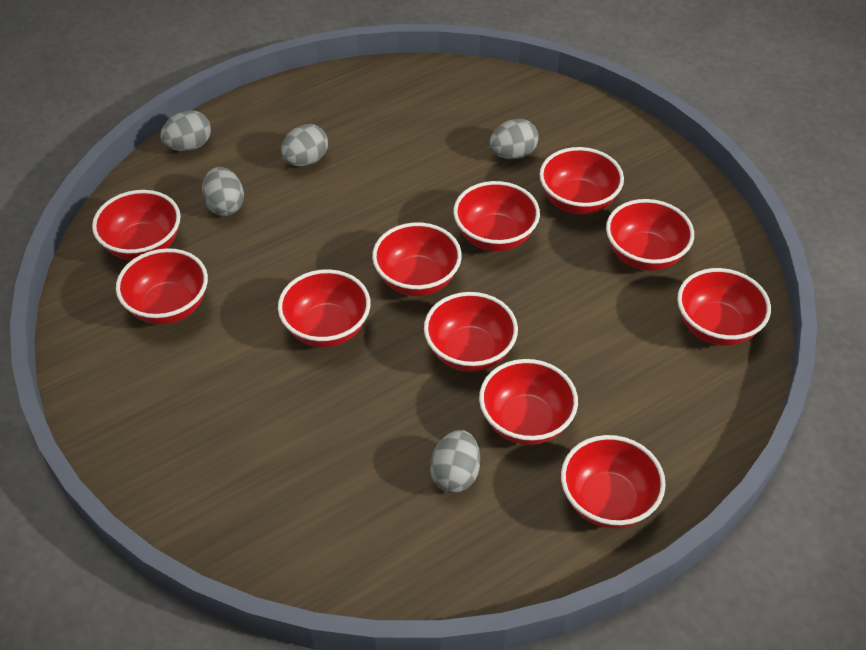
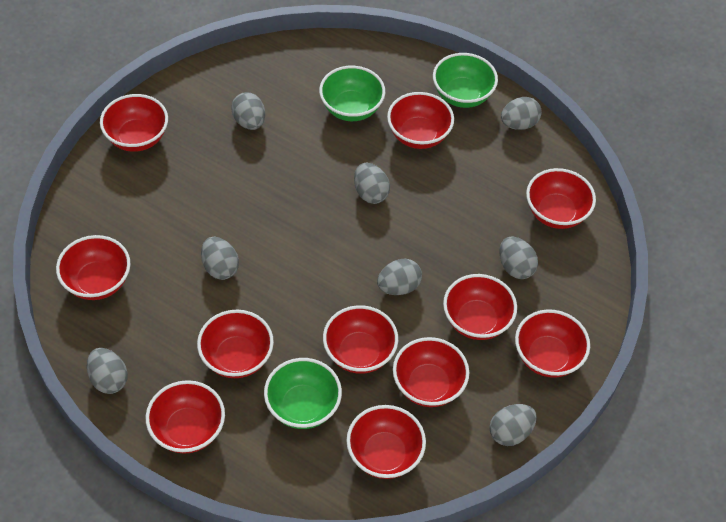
green bowl: 0 -> 3
grey egg: 5 -> 8

